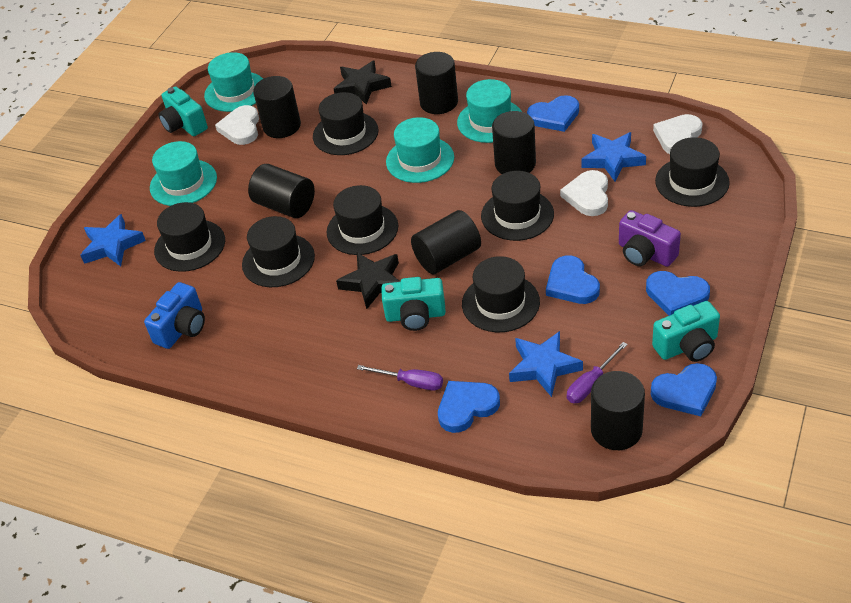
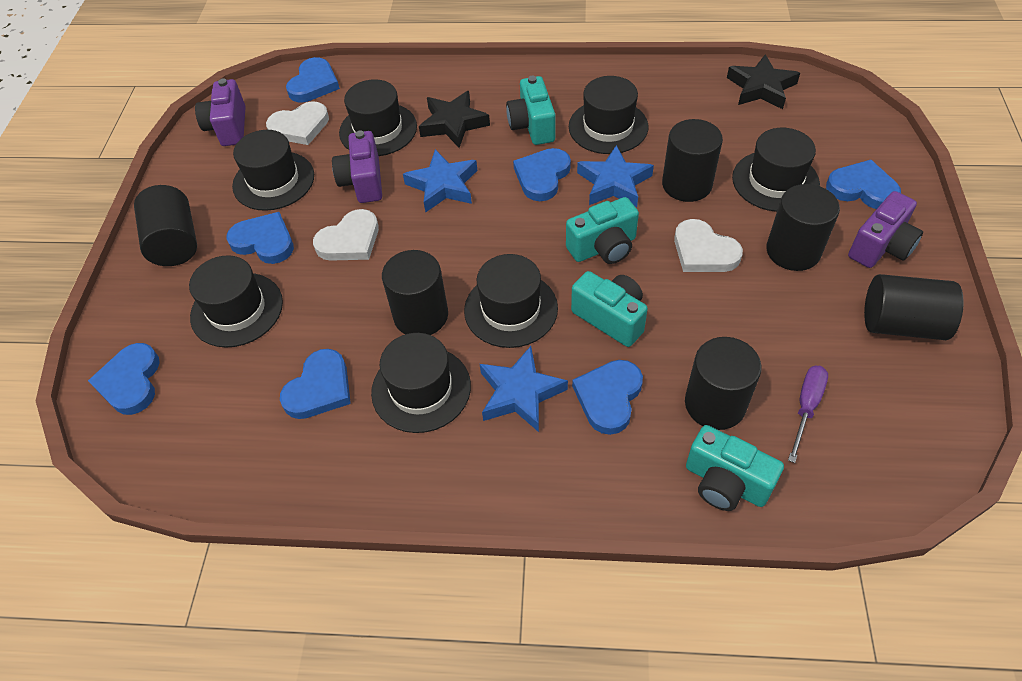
blue camera: 1 -> 0
blue heart: 5 -> 7
purple camera: 1 -> 3
purple screwdriver: 2 -> 1
turquoise camera: 3 -> 4
turquoise hat: 4 -> 0

